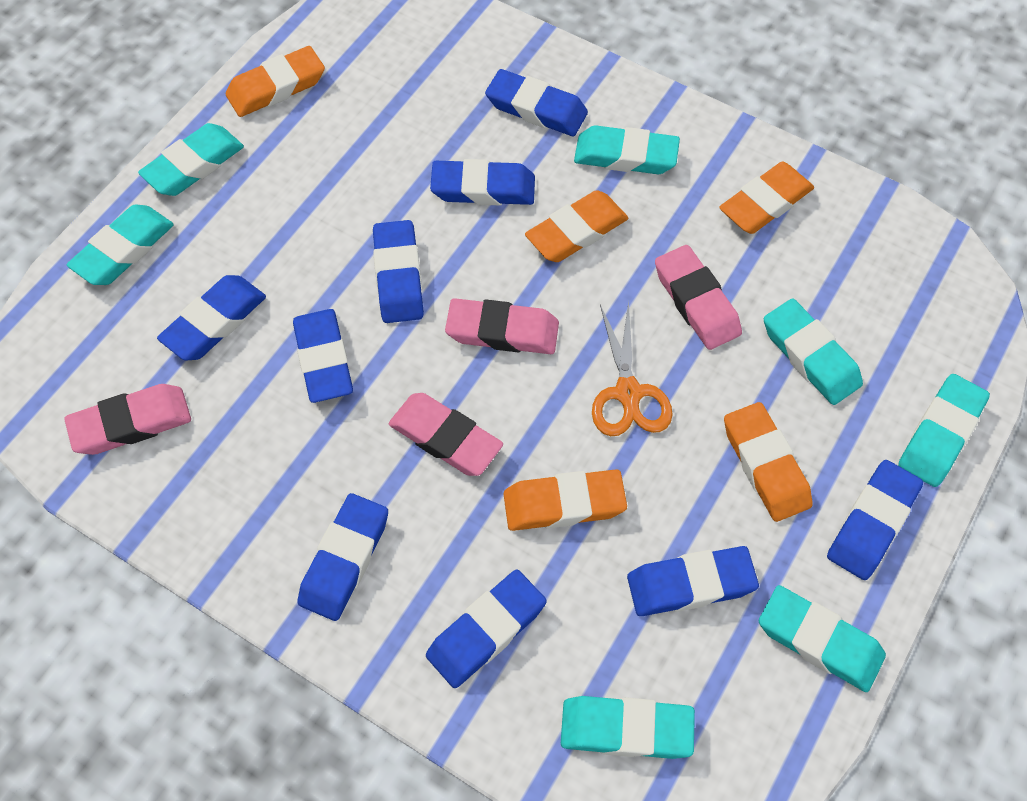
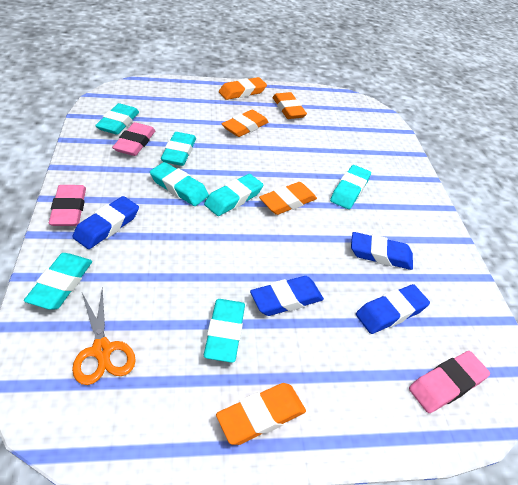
blue eraser: 9 -> 4
pink eraser: 4 -> 3

